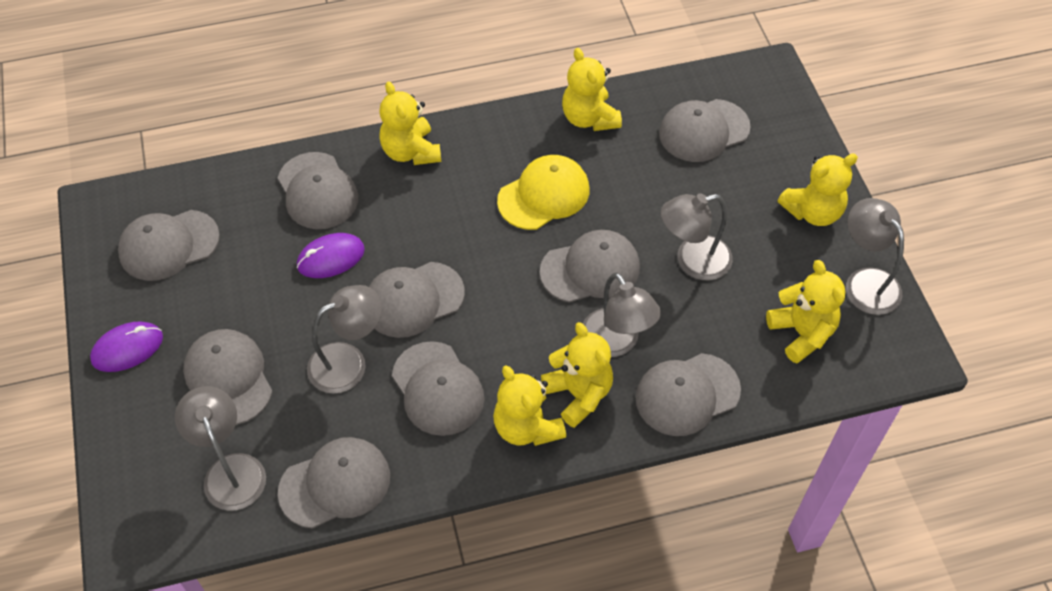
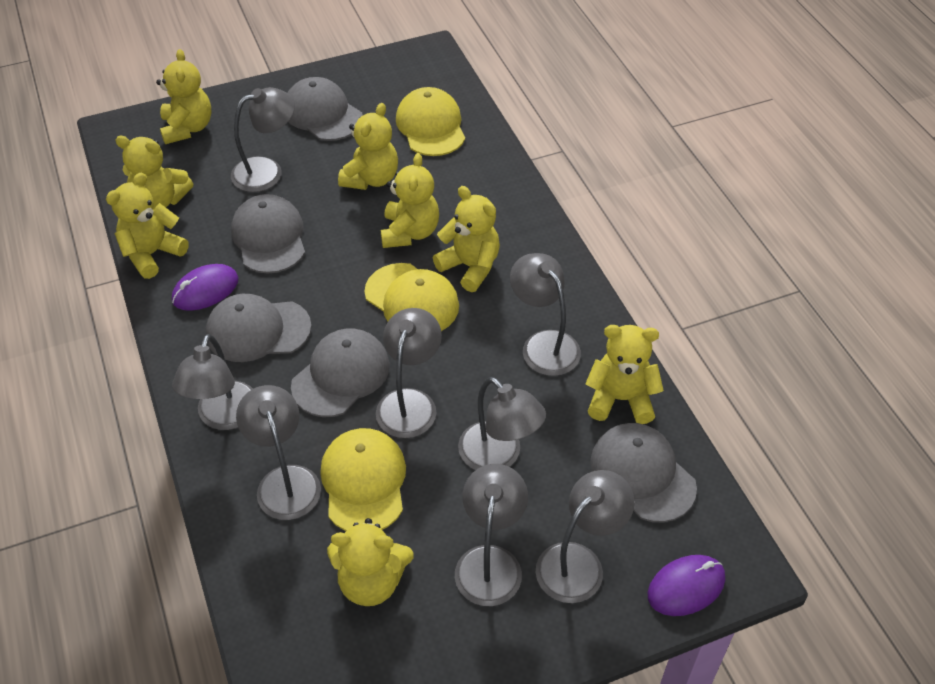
grey cap: 9 -> 5
grey lamp: 5 -> 8
yellow cap: 1 -> 3
yellow teddy bear: 6 -> 8

